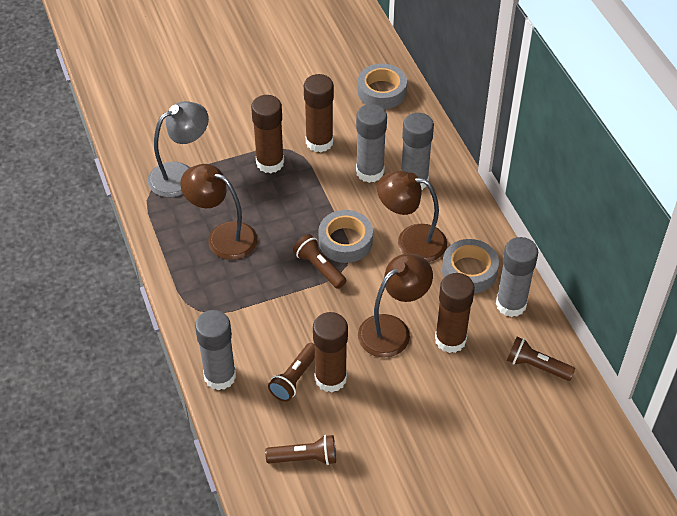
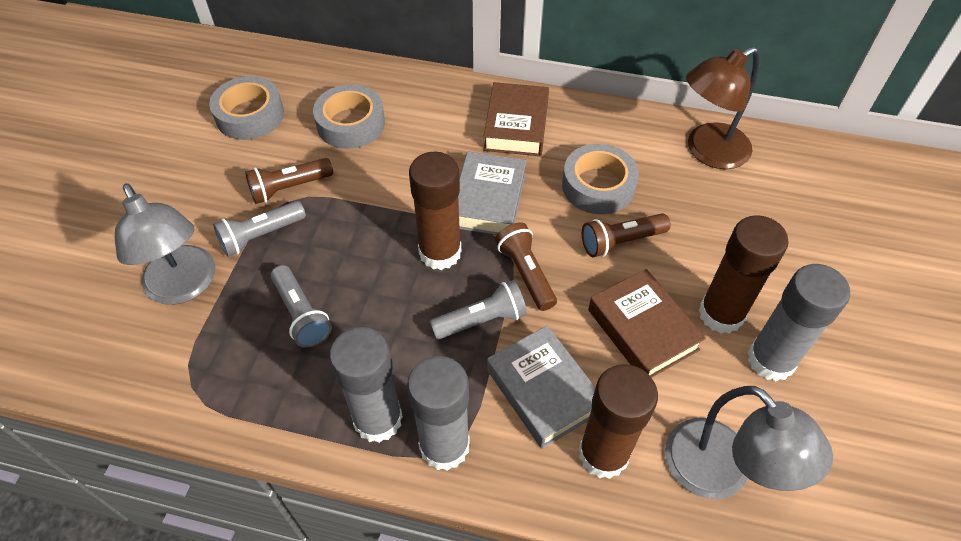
brown book: 0 -> 2
brown flashlight: 4 -> 3
brown glue stick: 4 -> 3
brown lamp: 3 -> 1
grey book: 0 -> 2
grey flashlight: 0 -> 3
grey glue stick: 4 -> 3
grey lamp: 1 -> 2

